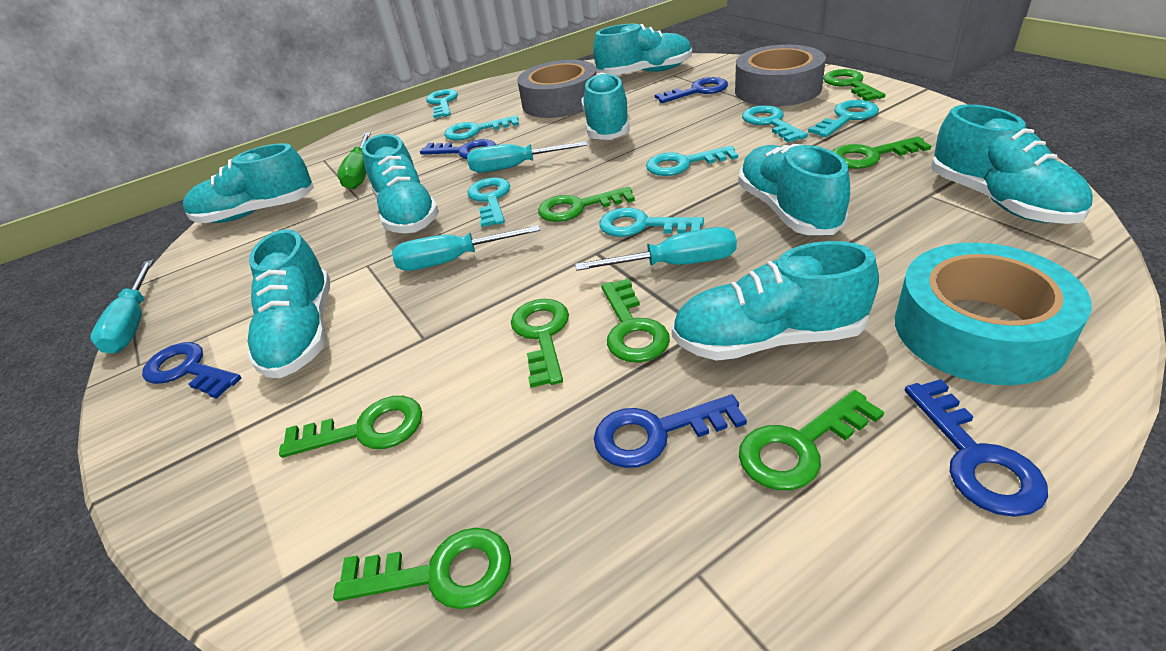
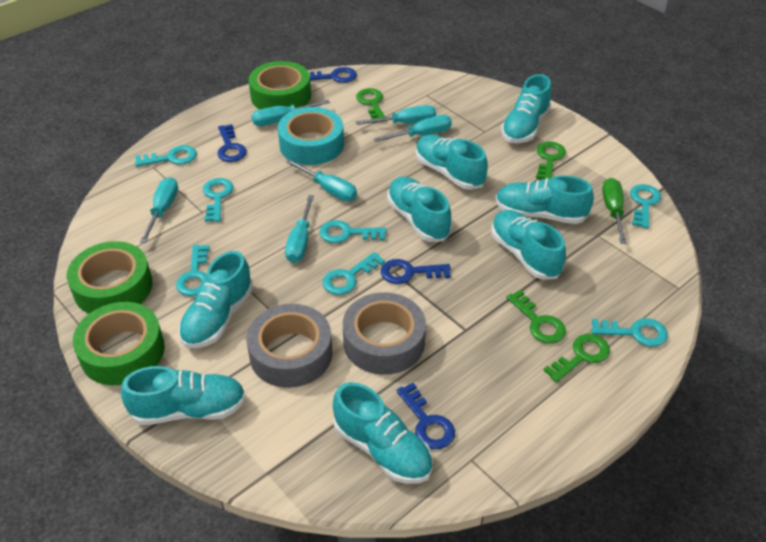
blue key: 5 -> 4
green key: 8 -> 4
green tape: 0 -> 3
turquoise screwdriver: 4 -> 6

